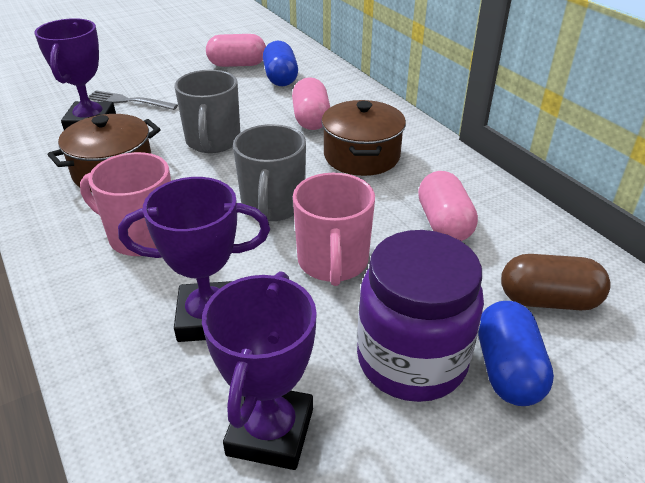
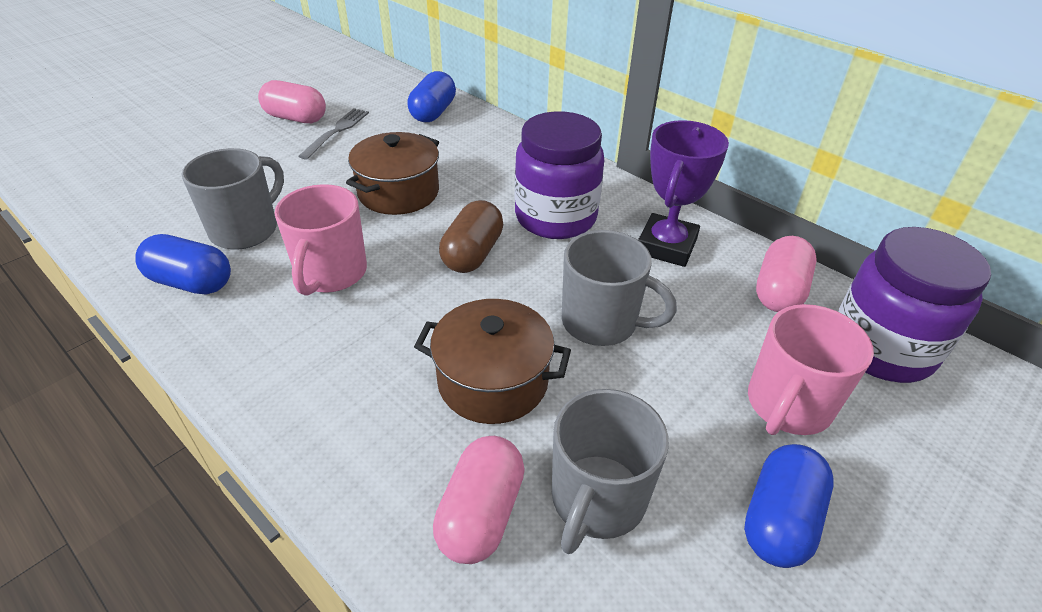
blue capsule: 2 -> 3
grey mug: 2 -> 3
purple jar: 1 -> 2
purple trophy: 3 -> 1

